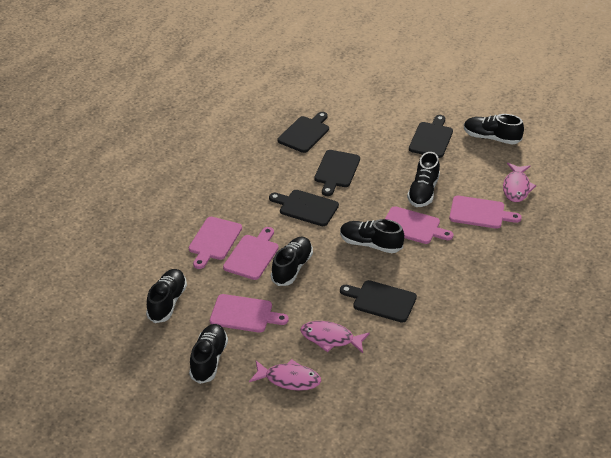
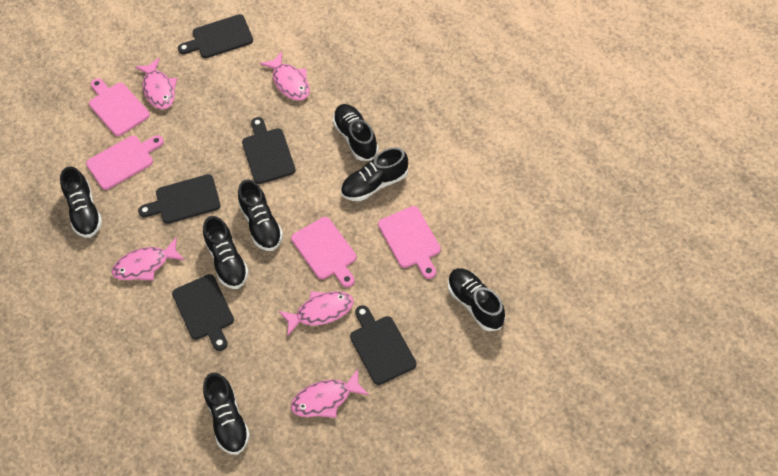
black shoe: 6 -> 7
pink cutting board: 5 -> 4
pink fish: 3 -> 5

